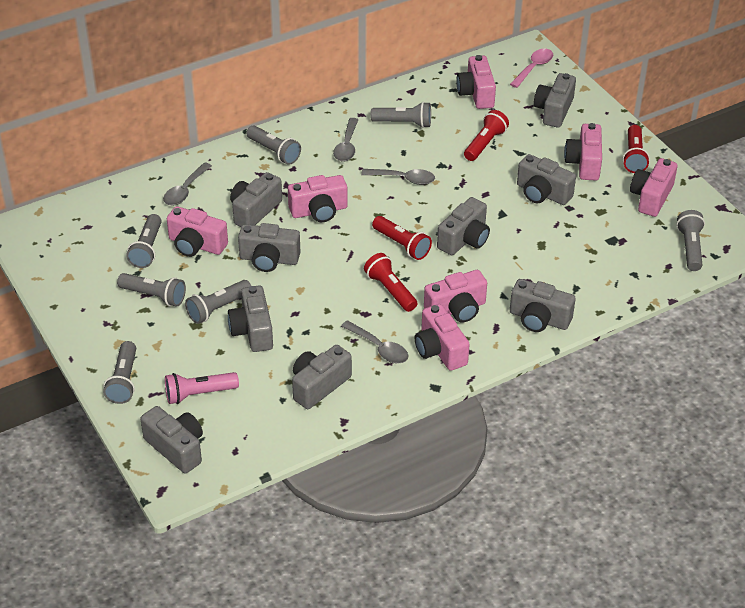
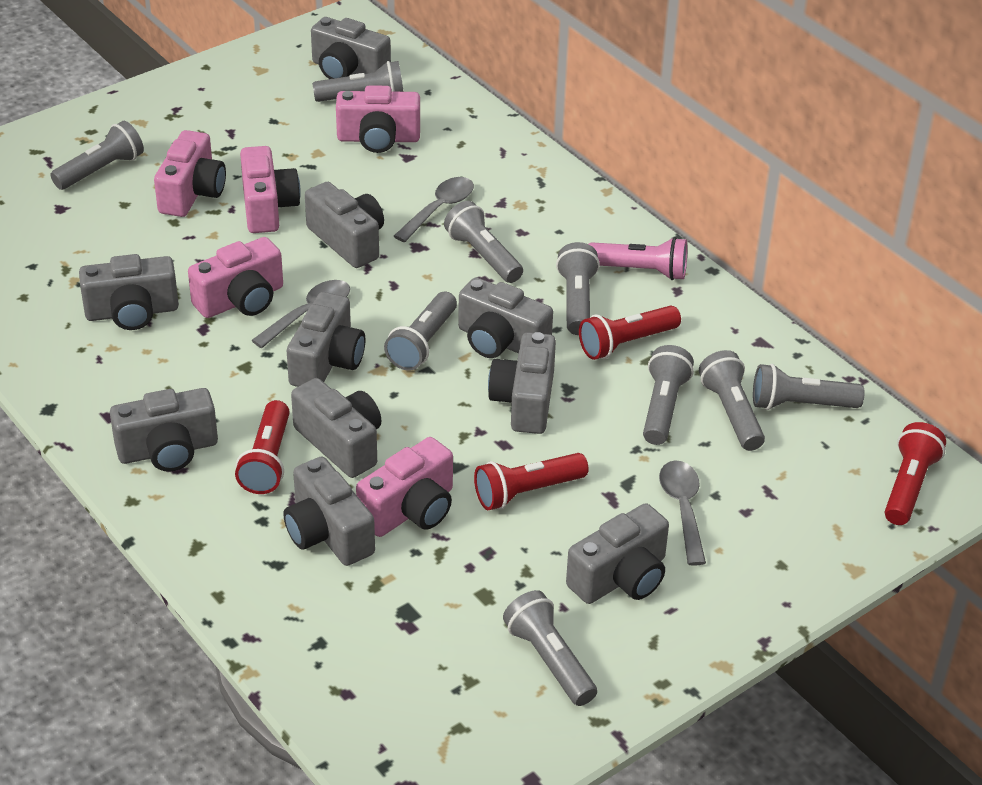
grey camera: 9 -> 10
grey flashlight: 7 -> 9
grey spoon: 4 -> 3
pink camera: 7 -> 5
pink spoon: 1 -> 0

